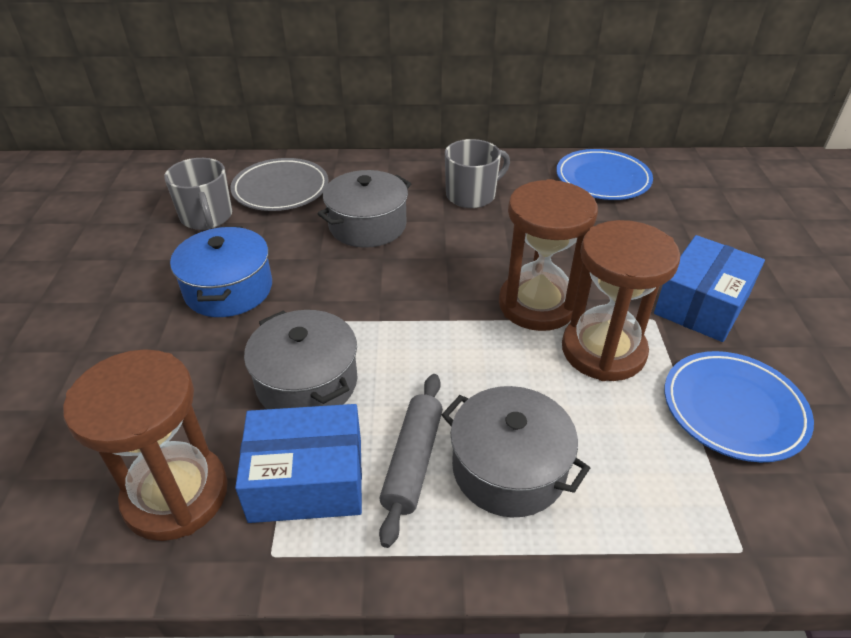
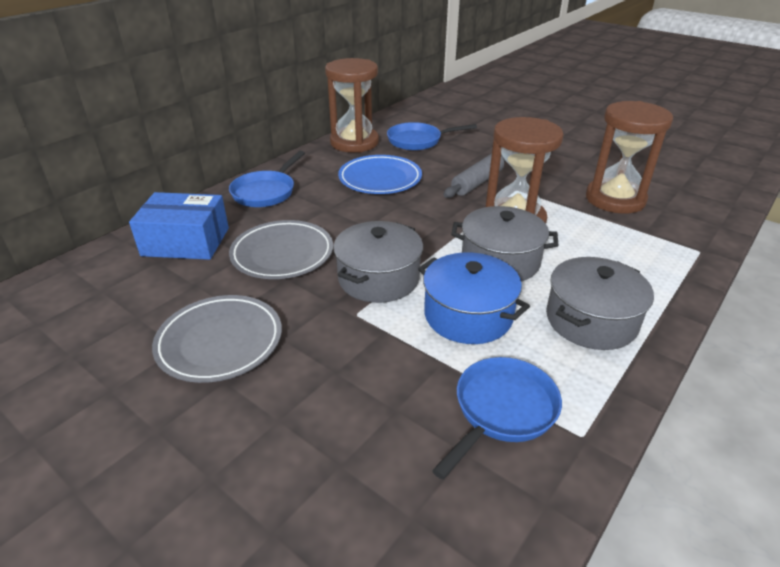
blue box: 2 -> 1
blue pan: 0 -> 3
blue plate: 2 -> 1
grey mug: 2 -> 0
grey plate: 1 -> 2

